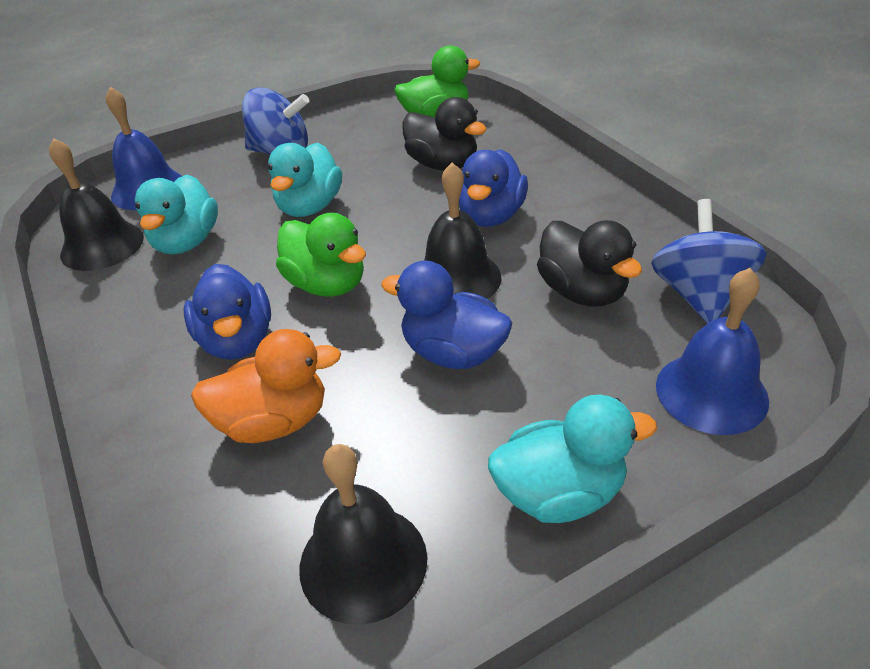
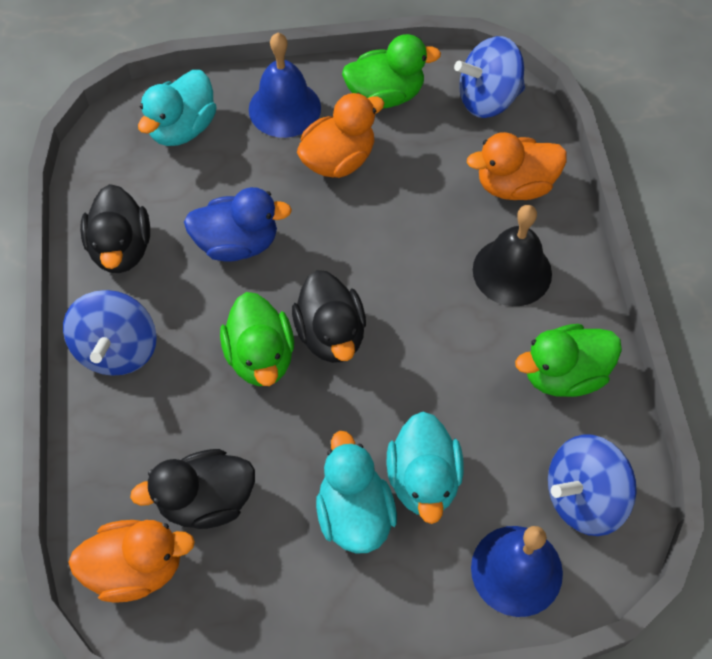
black bell: 3 -> 1
black duck: 2 -> 3
blue duck: 3 -> 1
blue spinning top: 2 -> 3
green duck: 2 -> 3
orange duck: 1 -> 3

